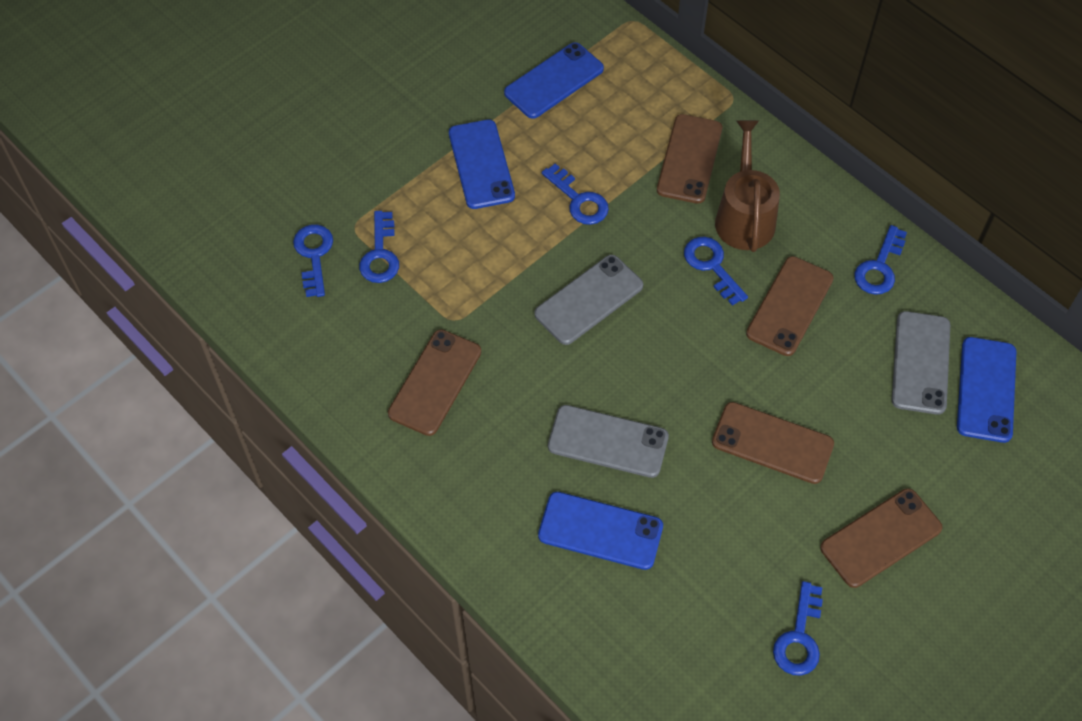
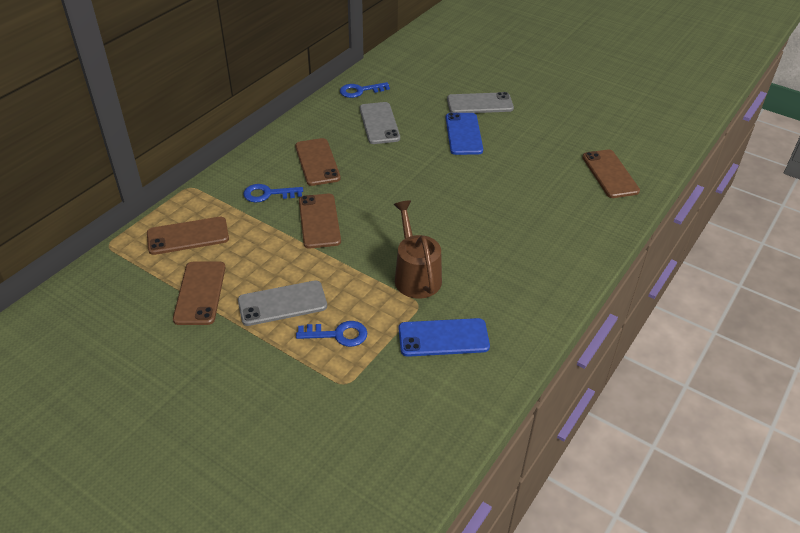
blue key: 6 -> 3
blue phone: 4 -> 2

